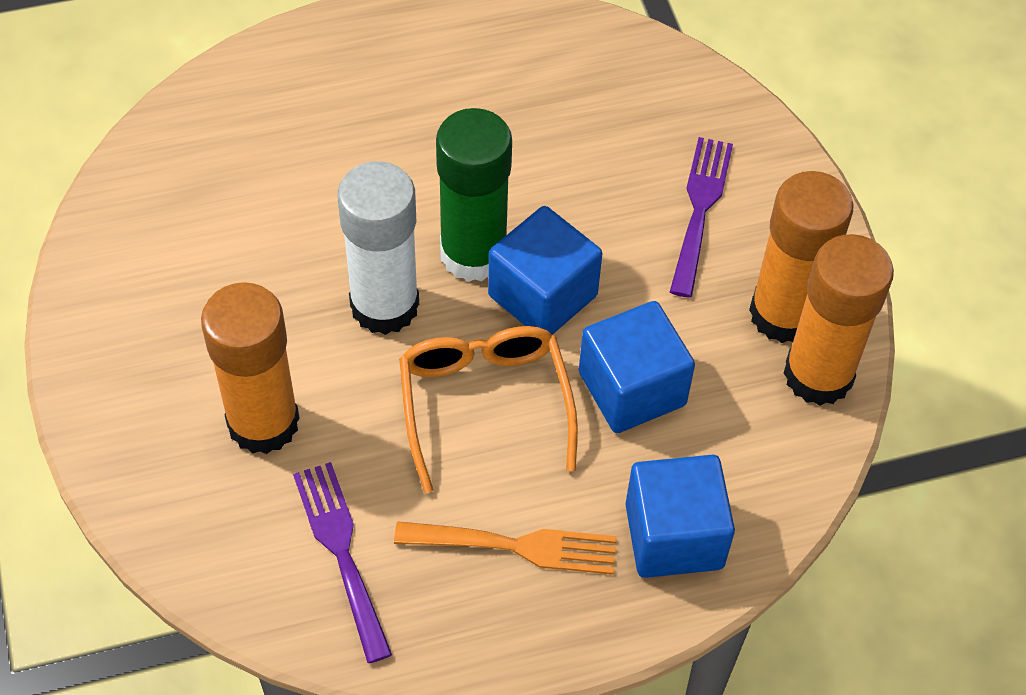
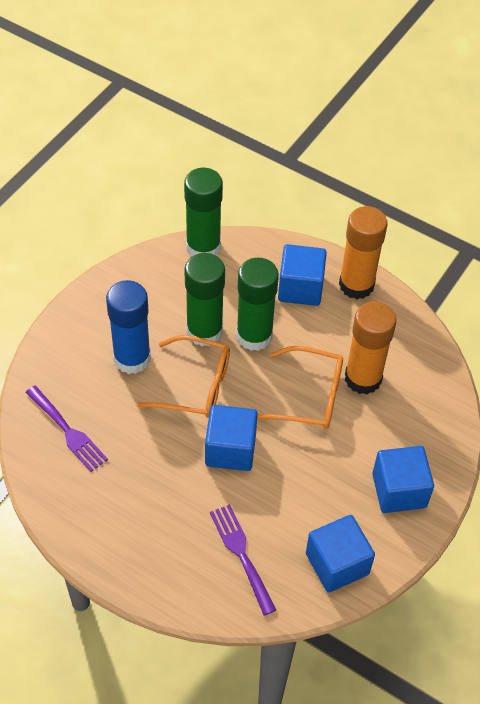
blue cube: 3 -> 4
blue glue stick: 0 -> 1
green glue stick: 1 -> 3
orange fork: 1 -> 0
orange glasses: 1 -> 2
orange glue stick: 3 -> 2
white glue stick: 1 -> 0

